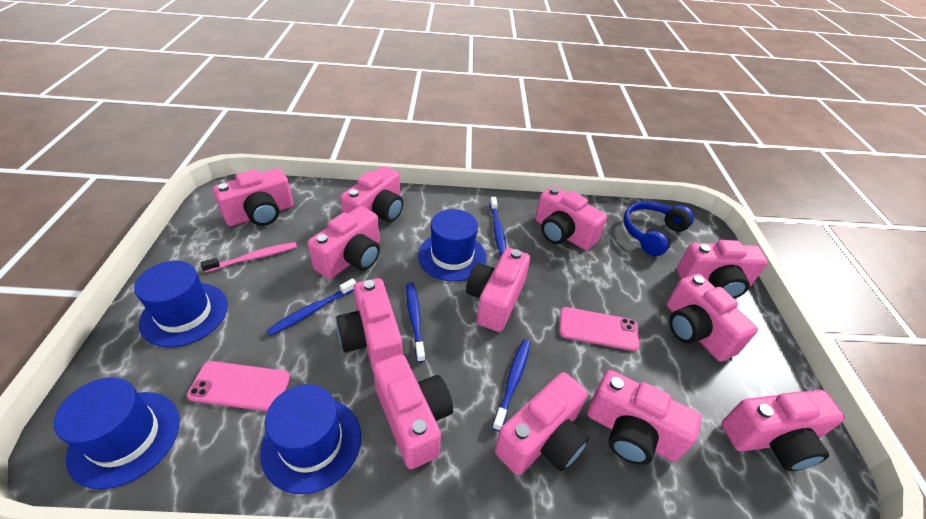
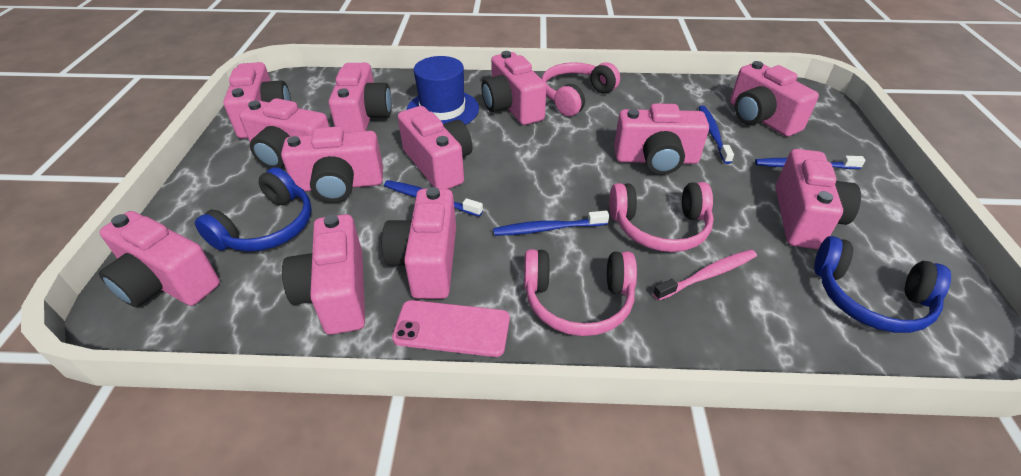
blue hat: 4 -> 1
blue headphones: 1 -> 2
pink headphones: 0 -> 3
pink phone: 2 -> 1

